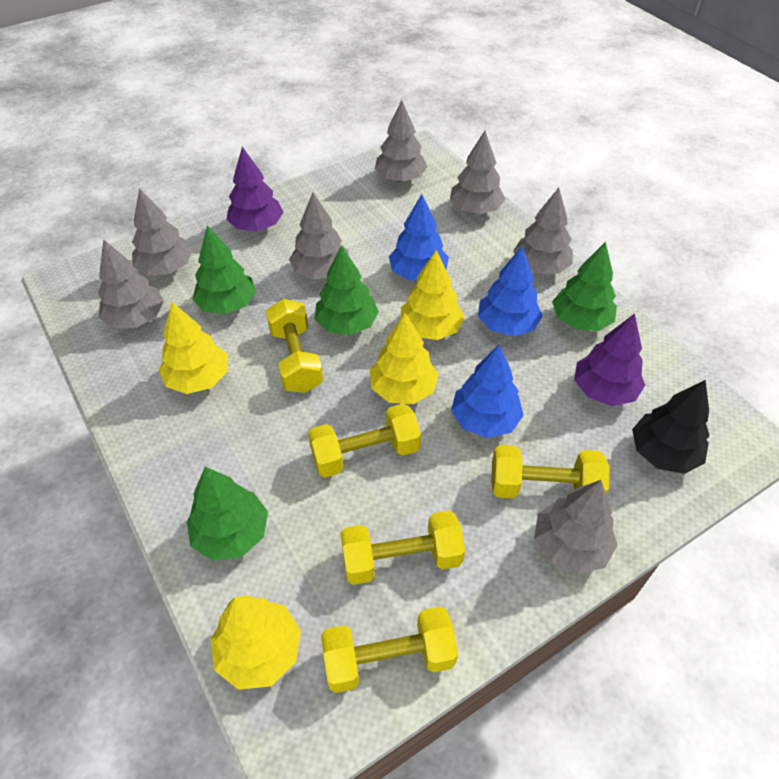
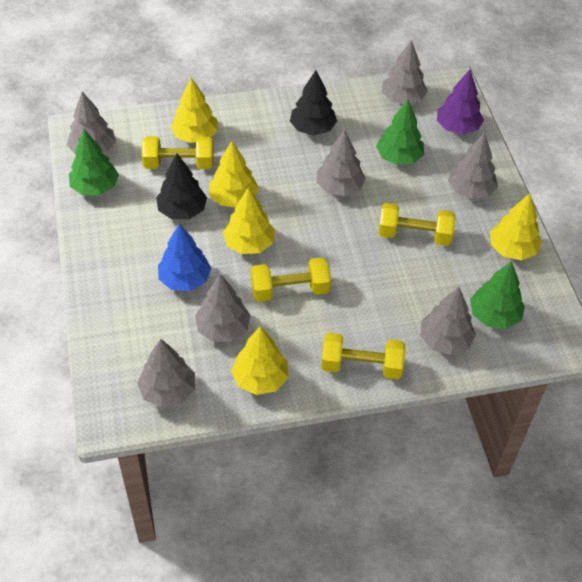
black tree: 1 -> 2
blue tree: 3 -> 1
green tree: 4 -> 3
purple tree: 2 -> 1
yellow dumbbell: 5 -> 4
yellow tree: 4 -> 5

